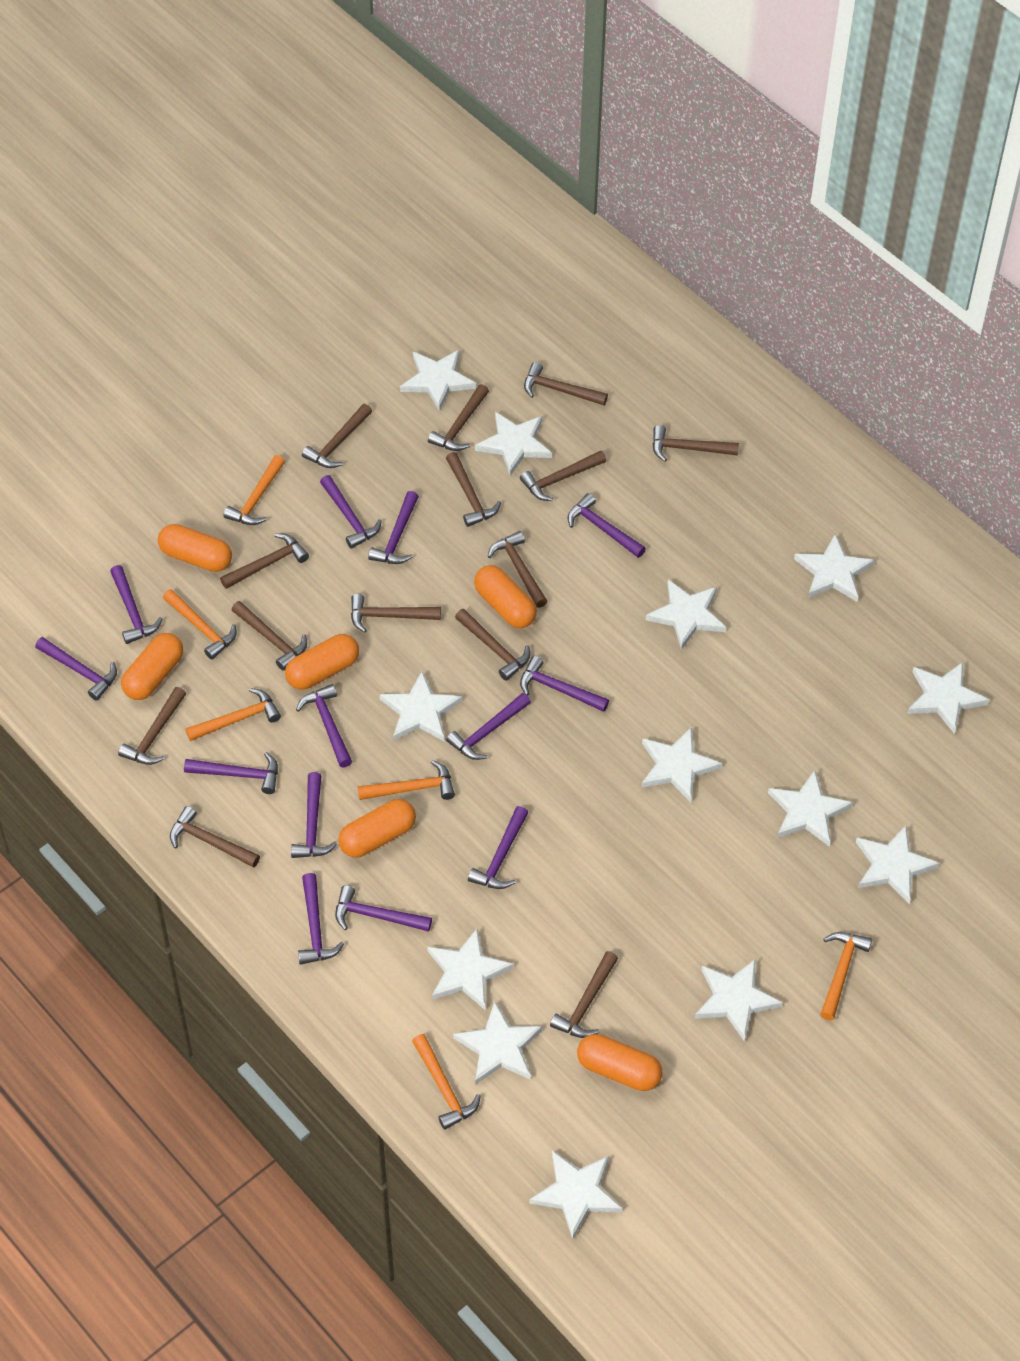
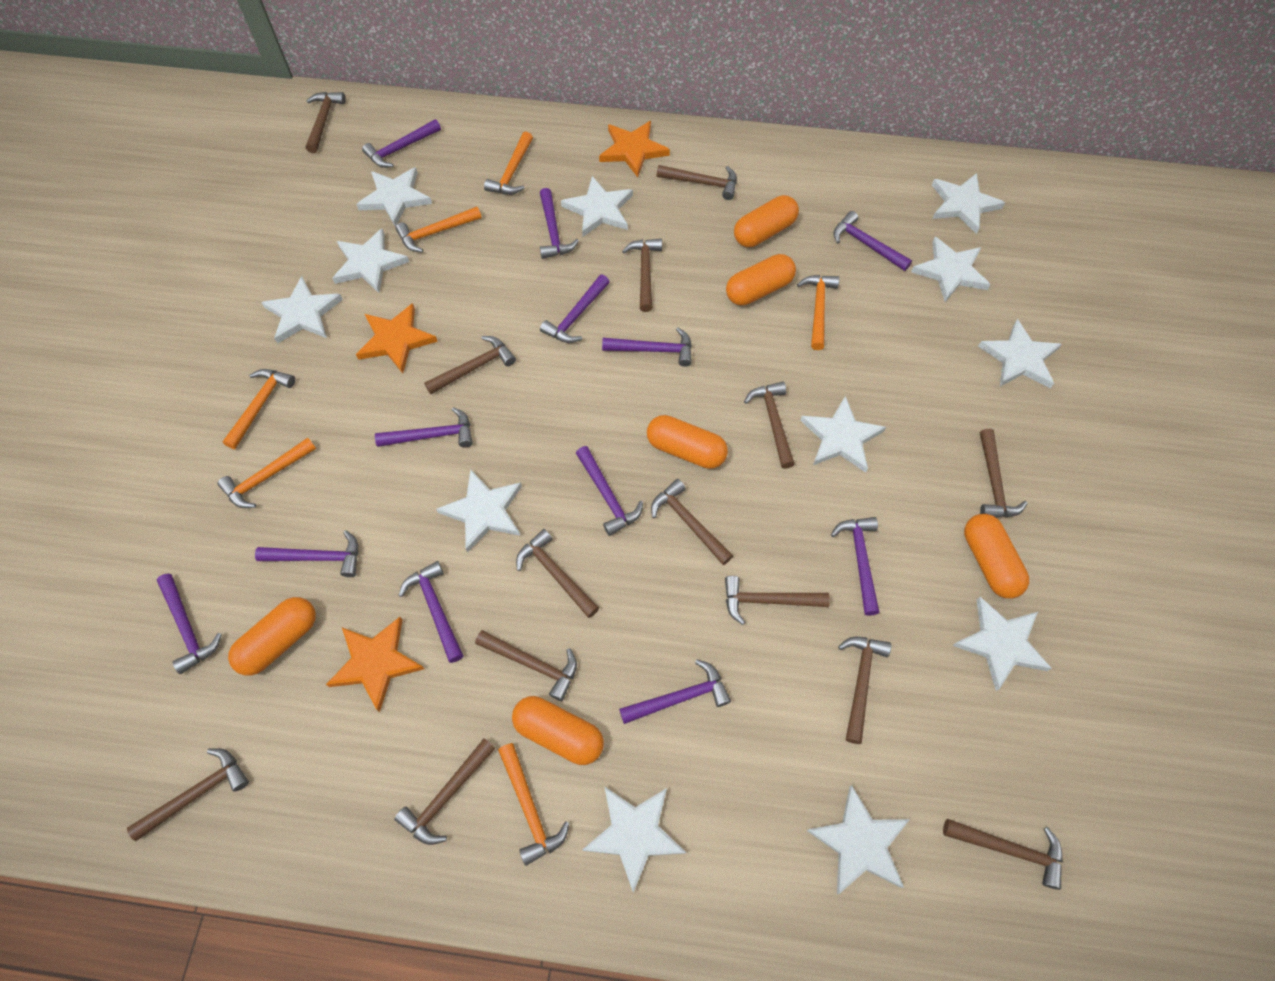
orange star: 0 -> 3
purple hammer: 13 -> 12
white star: 13 -> 12

